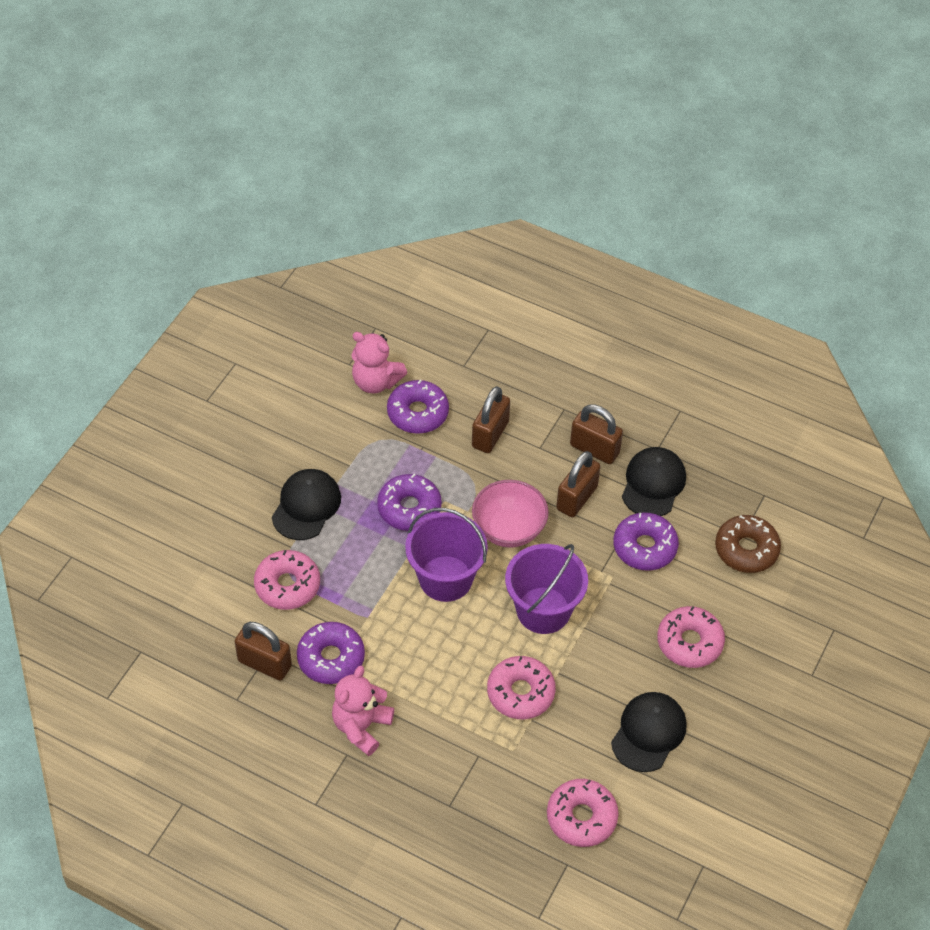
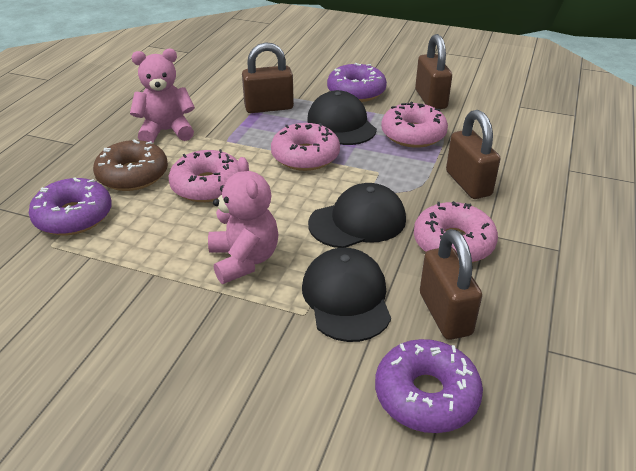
pink bowl: 1 -> 0
purple bucket: 2 -> 0
purple donut: 4 -> 3

